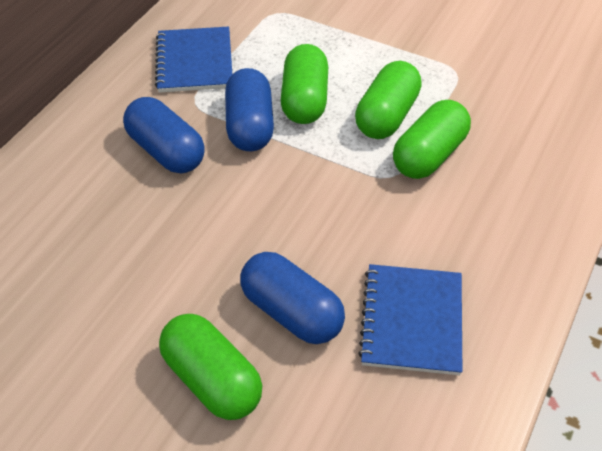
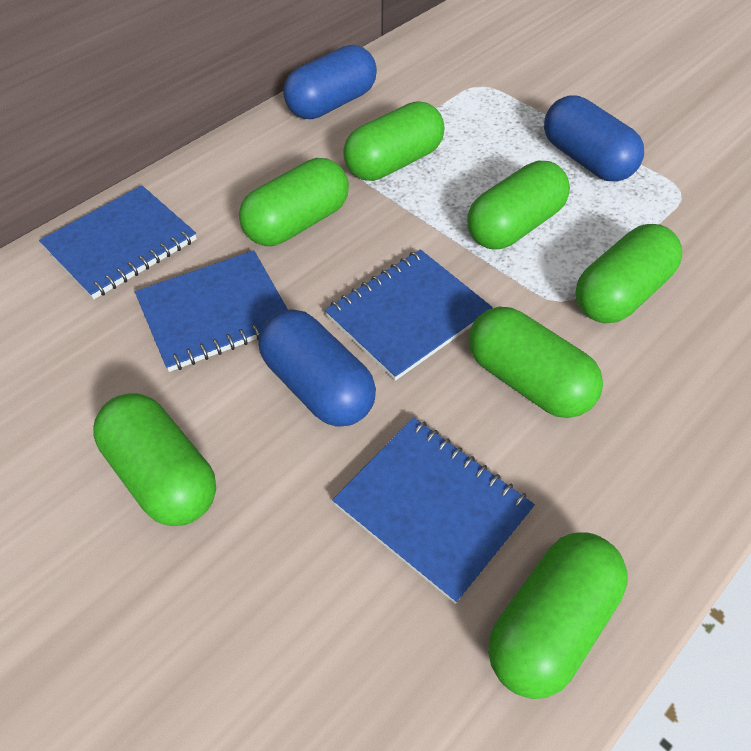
blue notebook: 2 -> 4
green capsule: 4 -> 7

